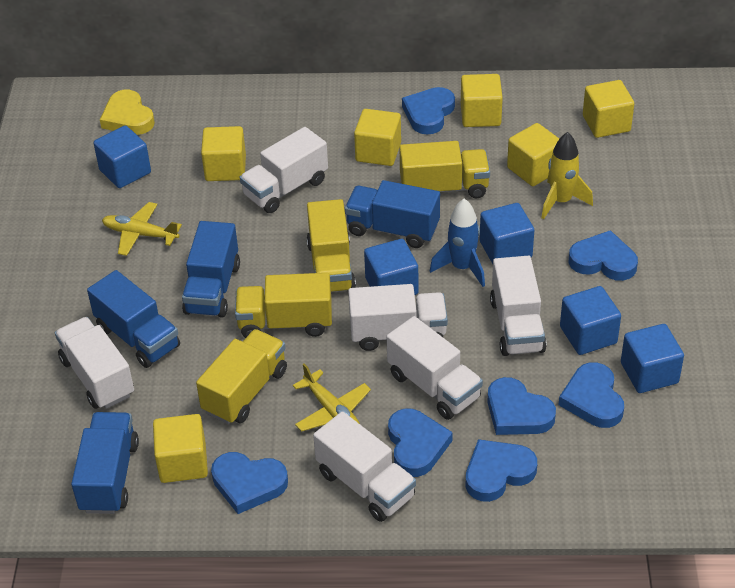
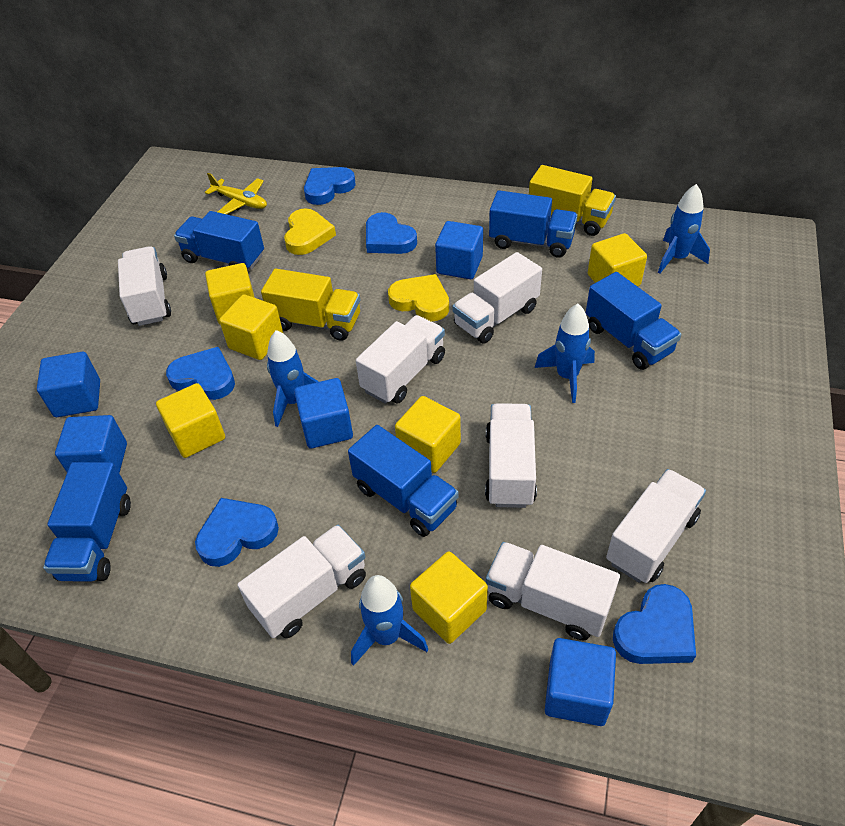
blue heart: 7 -> 5
blue rocket: 1 -> 4
blue truck: 4 -> 5
white truck: 6 -> 7
yellow heart: 1 -> 2
yellow plane: 2 -> 1
yellow rocket: 1 -> 0
yellow truck: 4 -> 2

